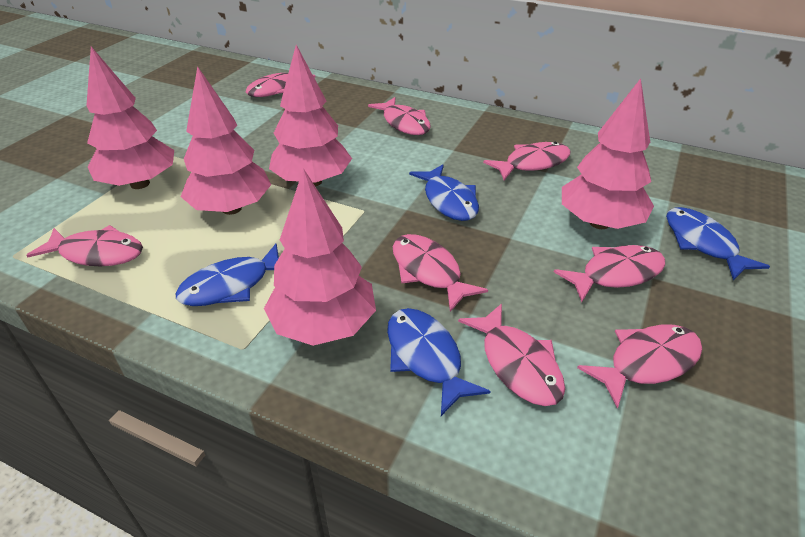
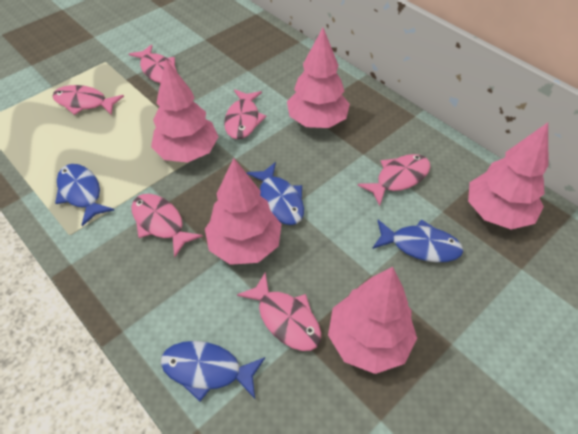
pink fish: 8 -> 6

